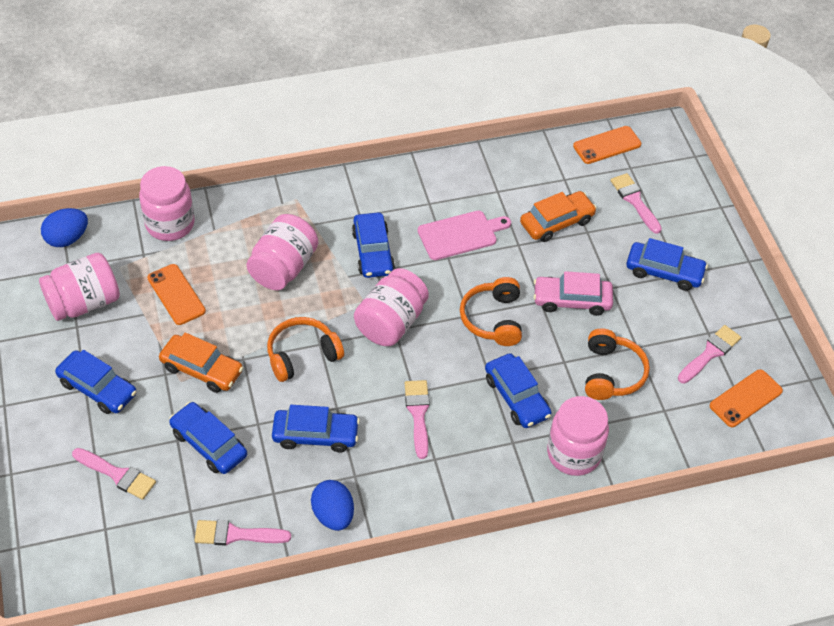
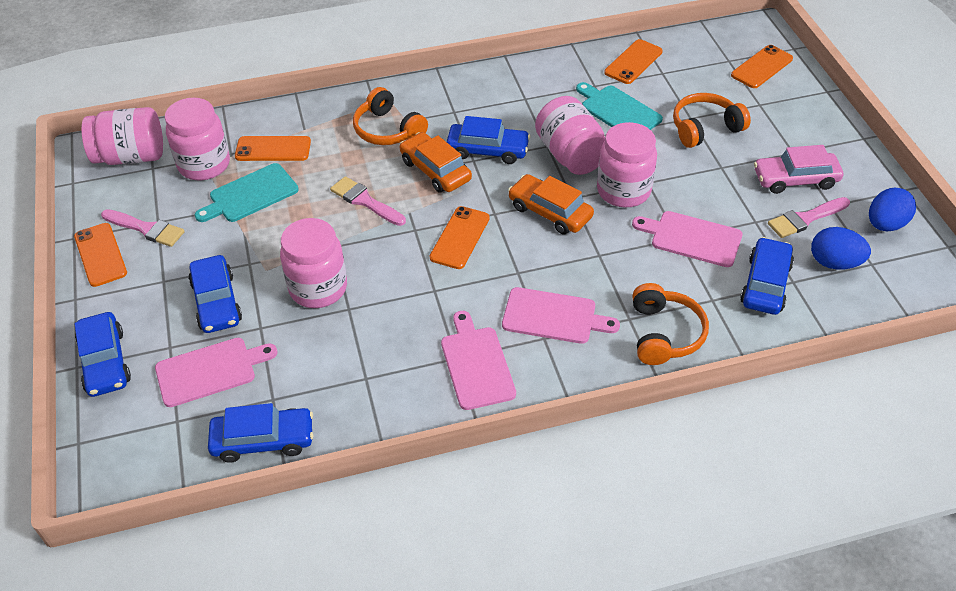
blue car: 6 -> 5
orange phone: 3 -> 5
pink brush: 5 -> 3
pink cutting board: 1 -> 4
turquoise cutting board: 0 -> 2

